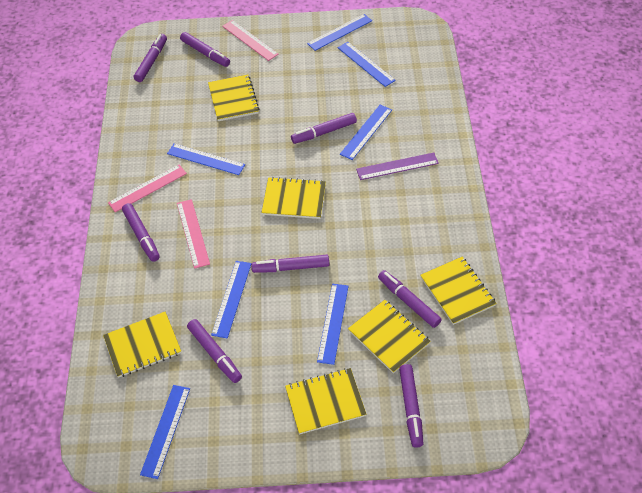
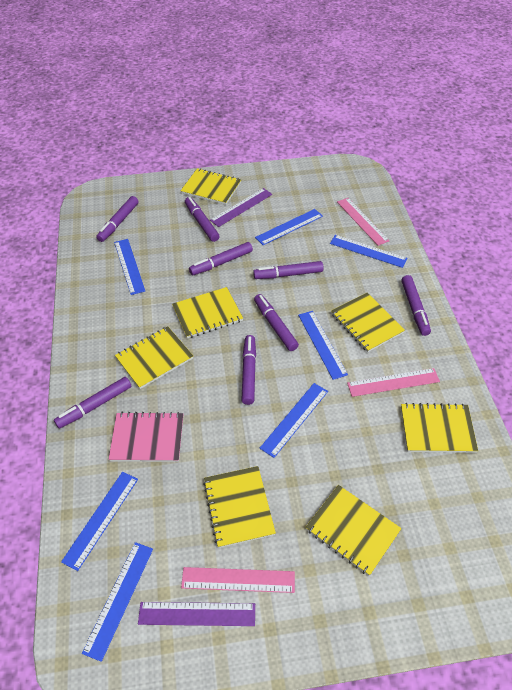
pink notebook: 0 -> 1
purple ruler: 1 -> 2
yellow notebook: 6 -> 7

